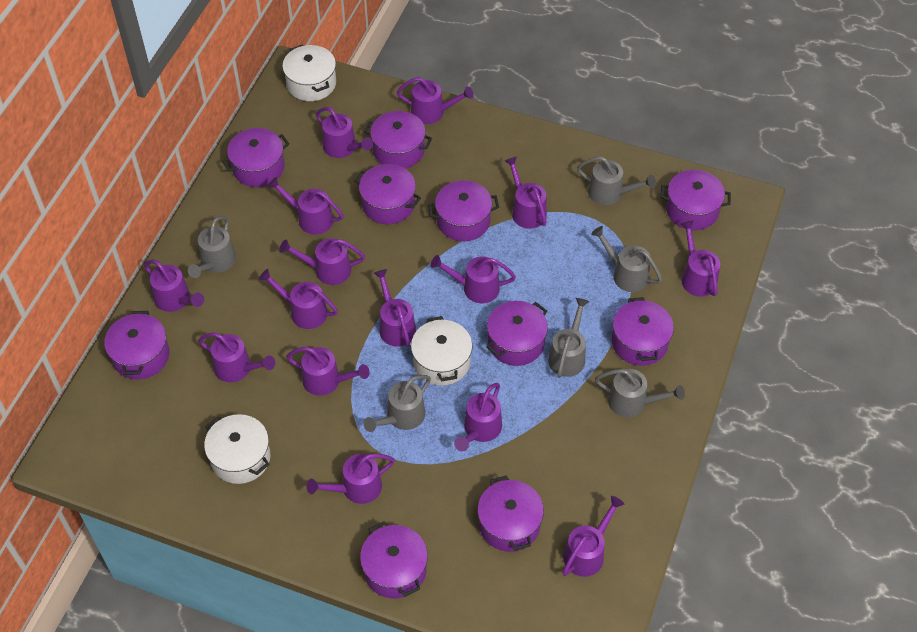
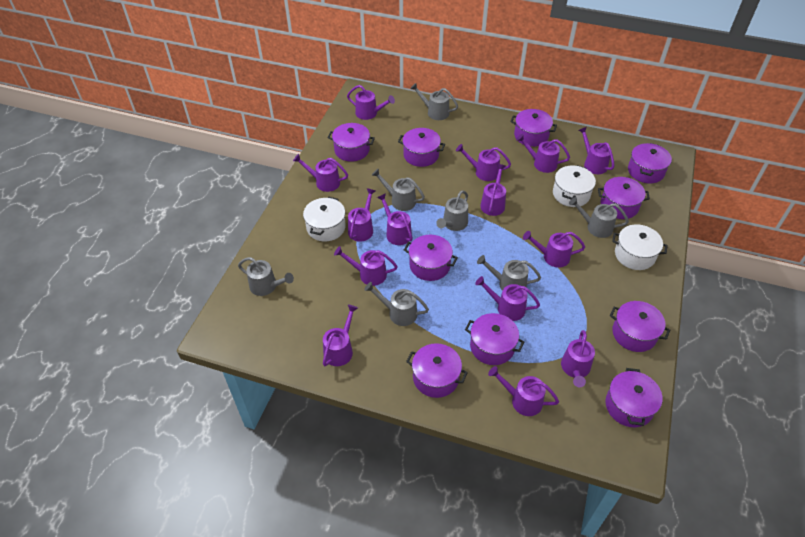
grey watering can: 6 -> 7
purple watering can: 15 -> 14

